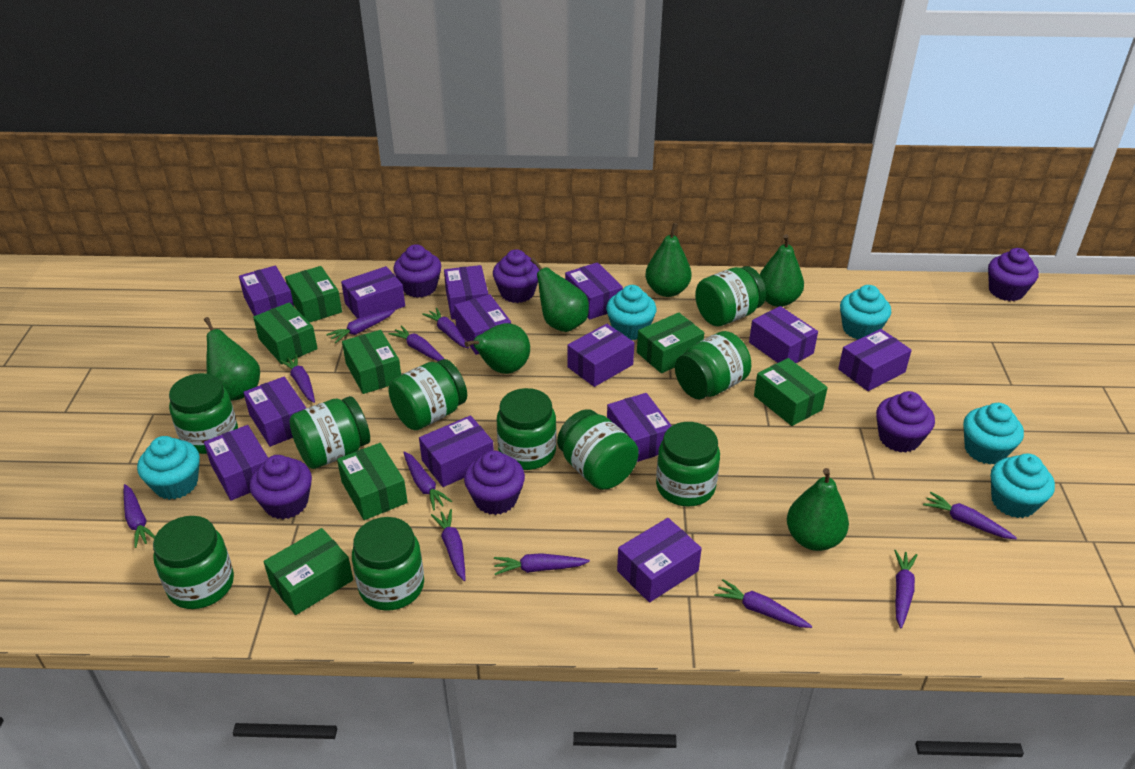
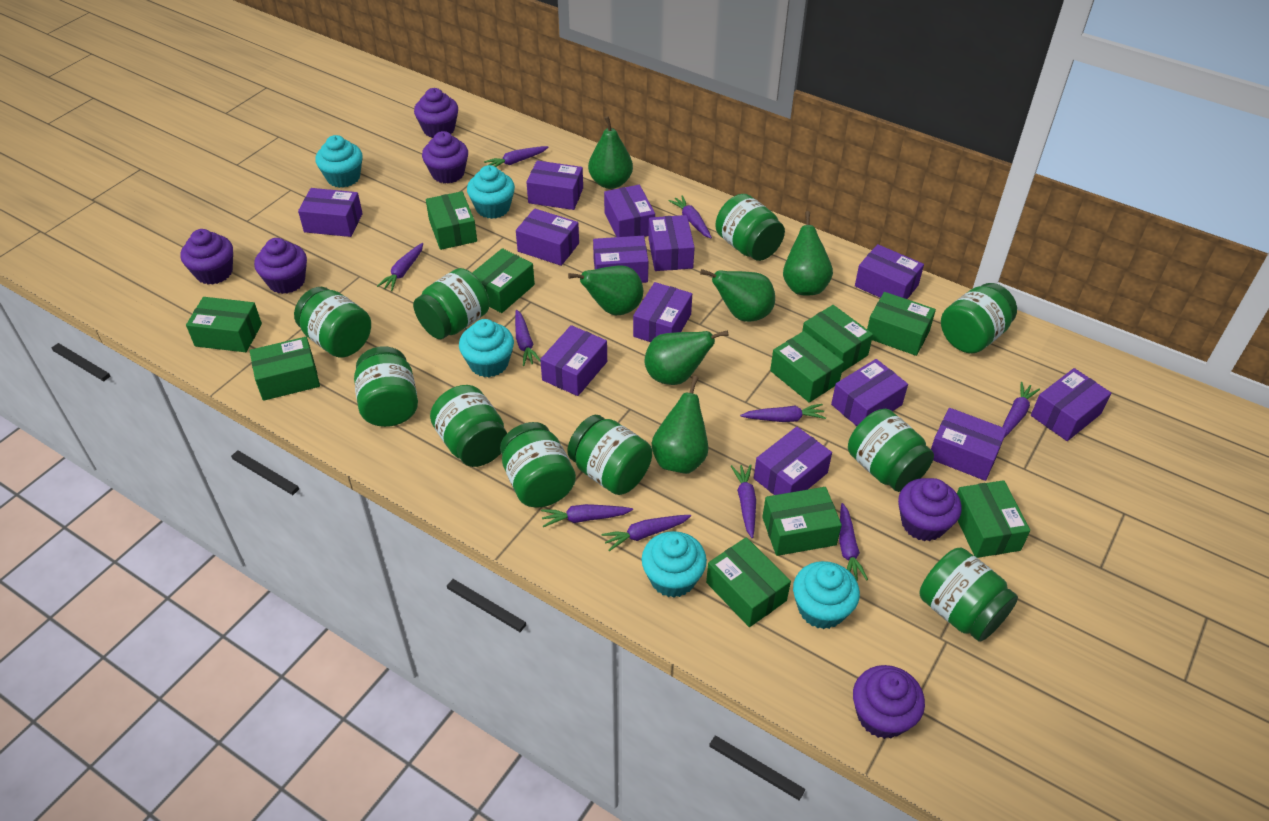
green box: 7 -> 10
purple carrot: 11 -> 10

